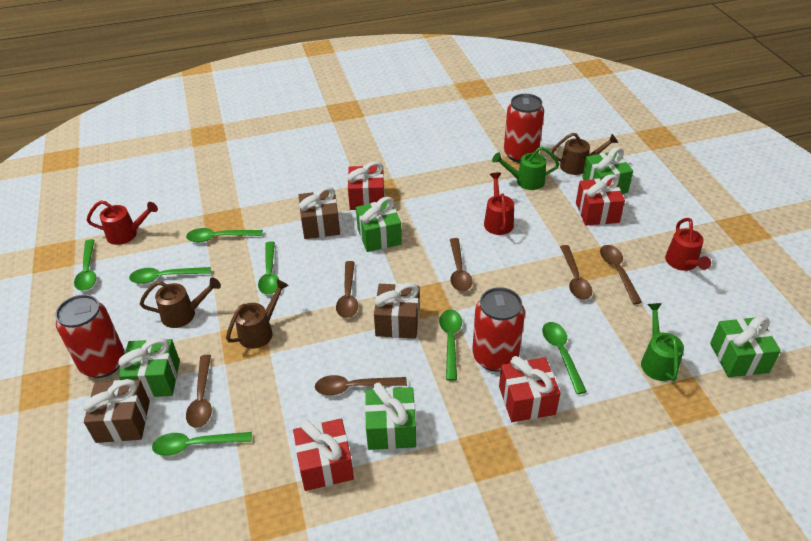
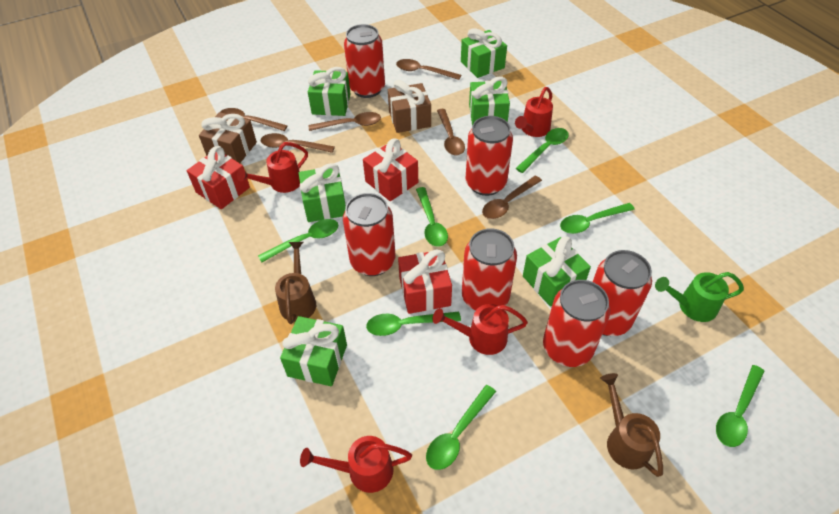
brown gift: 3 -> 2
brown watering can: 3 -> 2
green gift: 5 -> 6
green watering can: 2 -> 1
red can: 3 -> 6
red gift: 4 -> 3
red watering can: 3 -> 4

